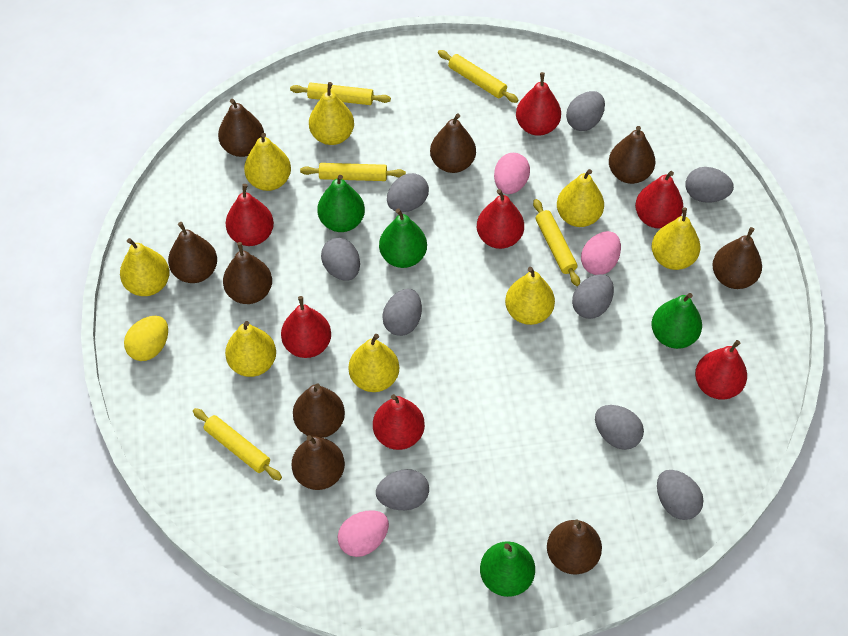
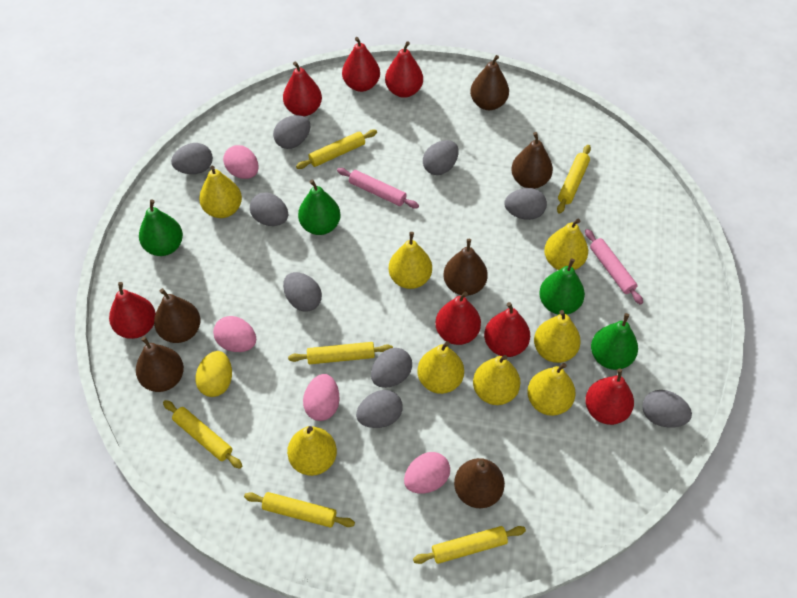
brown pear: 9 -> 6
pink egg: 3 -> 4
pink rolling pin: 0 -> 2
yellow rolling pin: 5 -> 6

